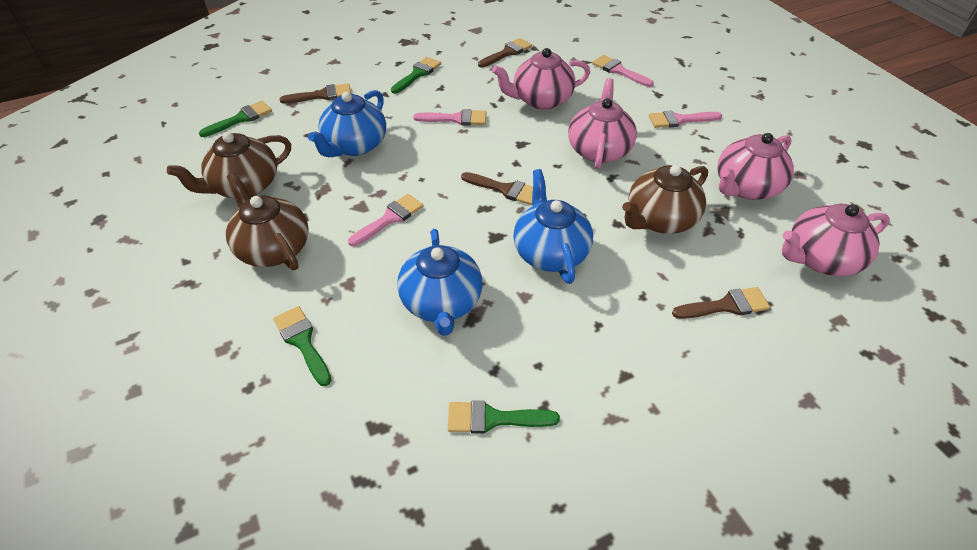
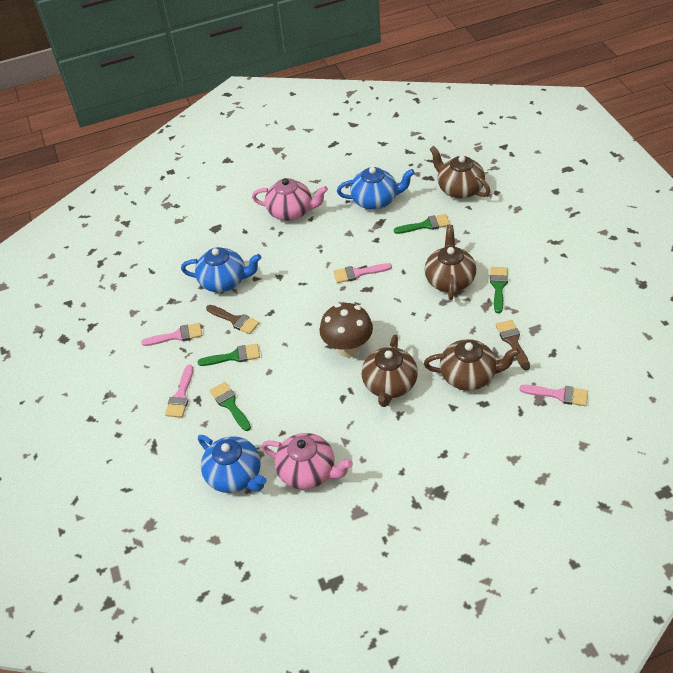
brown brush: 4 -> 2
brown mushroom: 0 -> 1
brown teapot: 3 -> 4
pink teapot: 4 -> 2

